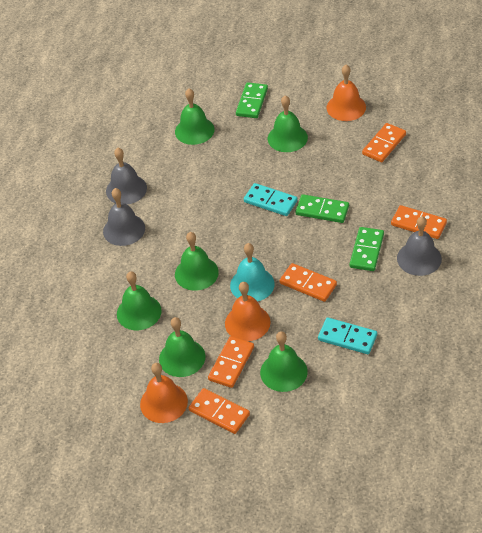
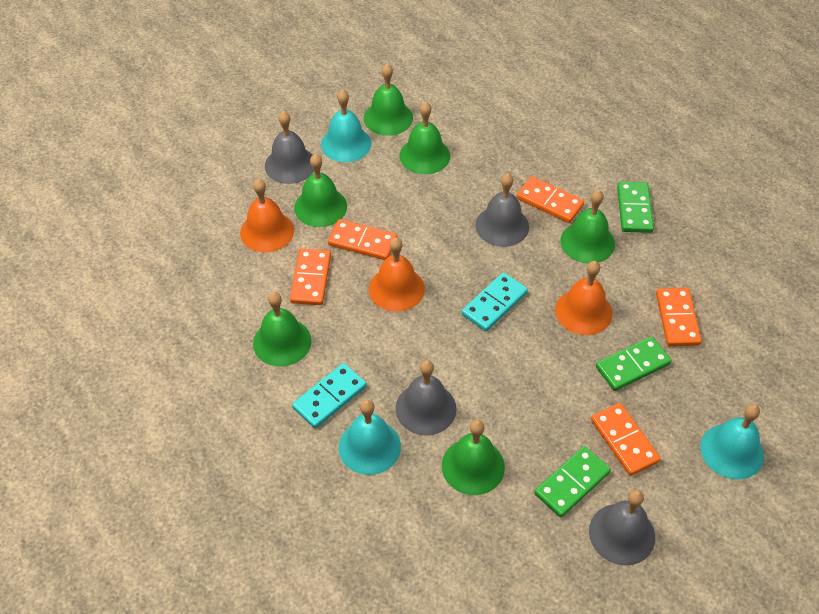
grey bell: 3 -> 4
turquoise bell: 1 -> 3

